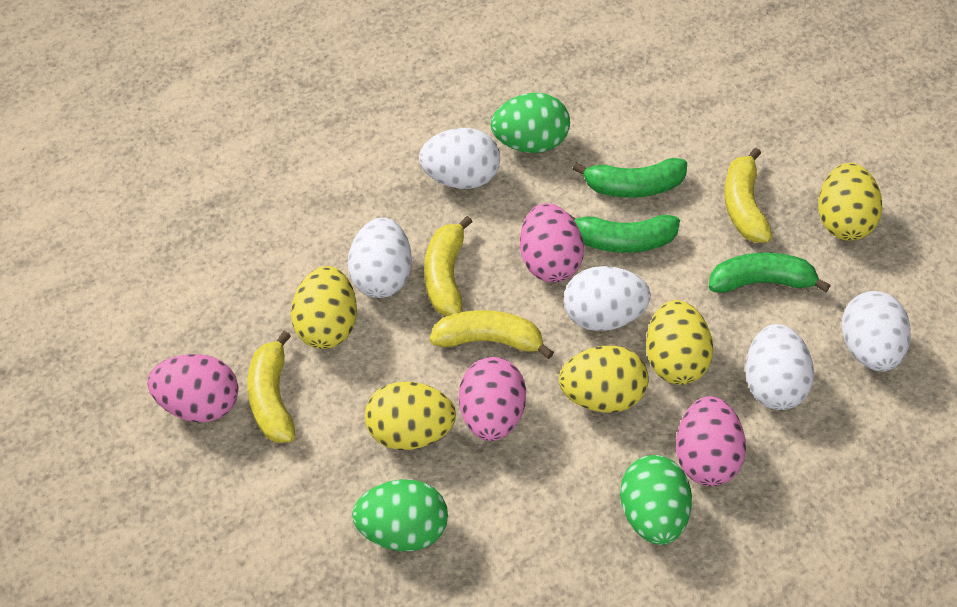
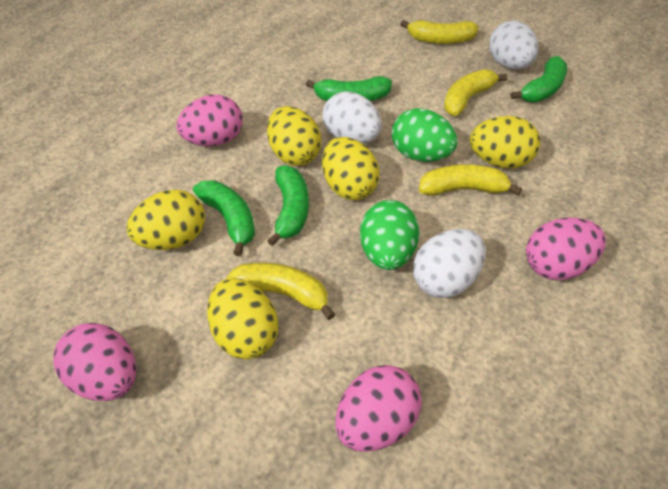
green banana: 3 -> 4
green egg: 3 -> 2
white egg: 5 -> 3

